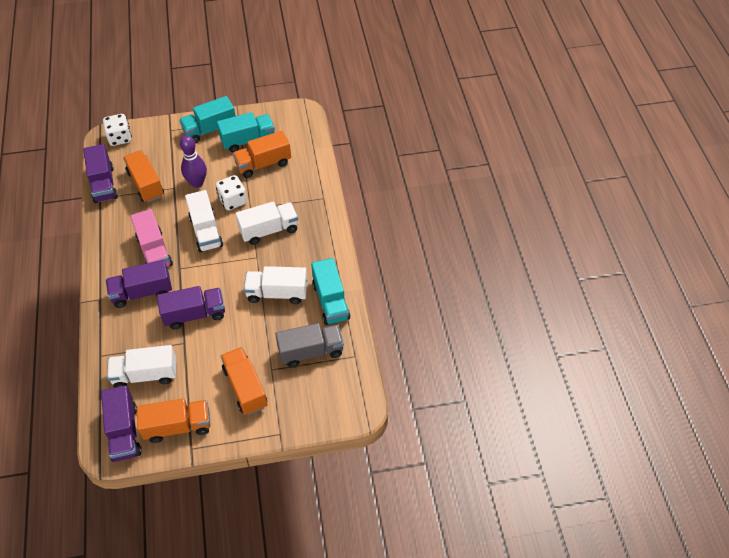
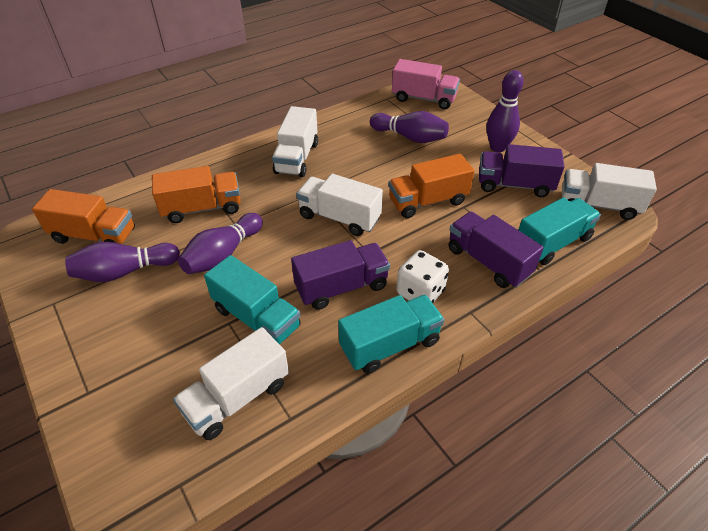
grey truck: 1 -> 0
orange truck: 4 -> 3
purple bowling pin: 1 -> 4
purple truck: 4 -> 3
white dice: 2 -> 1

